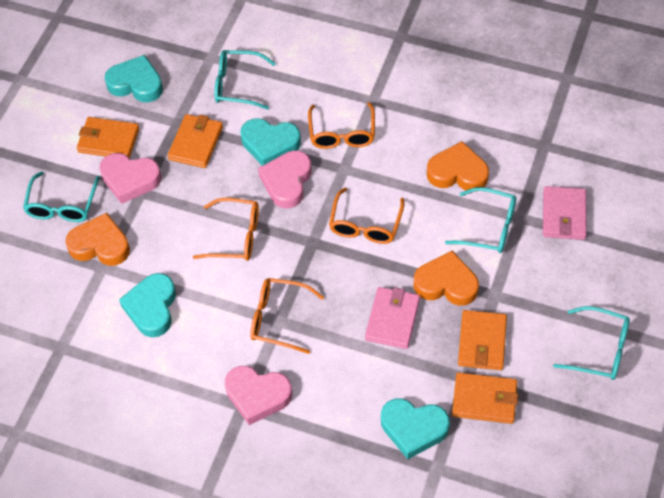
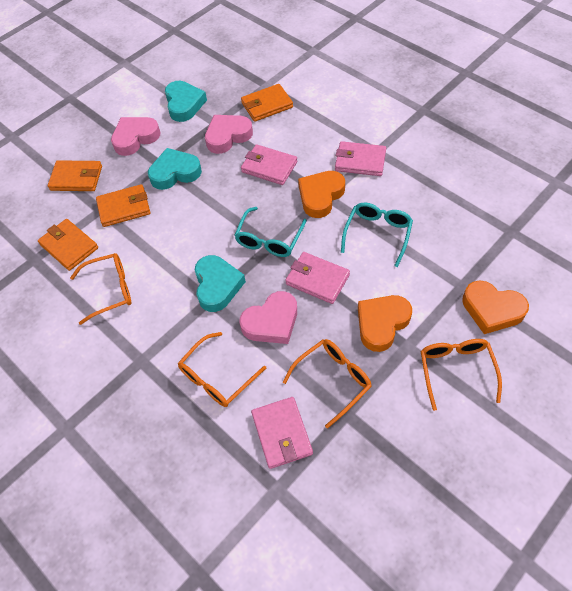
pink wallet: 2 -> 4
turquoise glasses: 4 -> 2
turquoise heart: 4 -> 3

